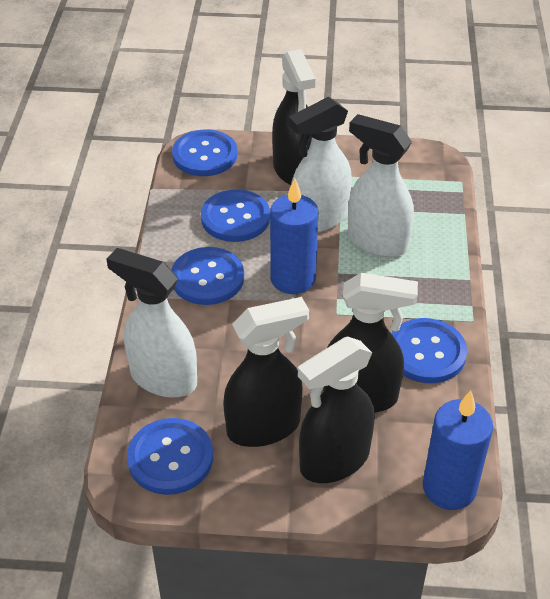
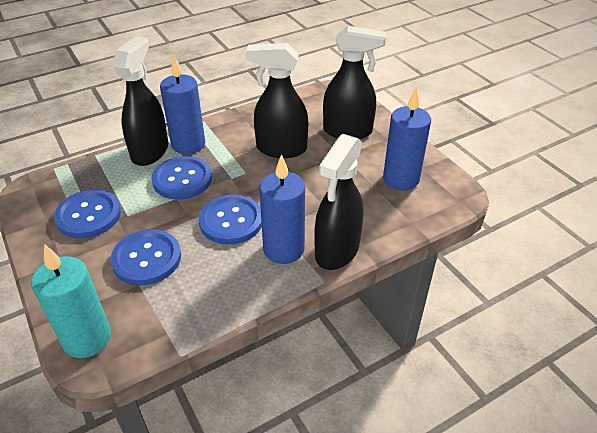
blue button: 5 -> 4
blue candle: 2 -> 3
turquoise candle: 0 -> 1
white spray bottle: 3 -> 0

